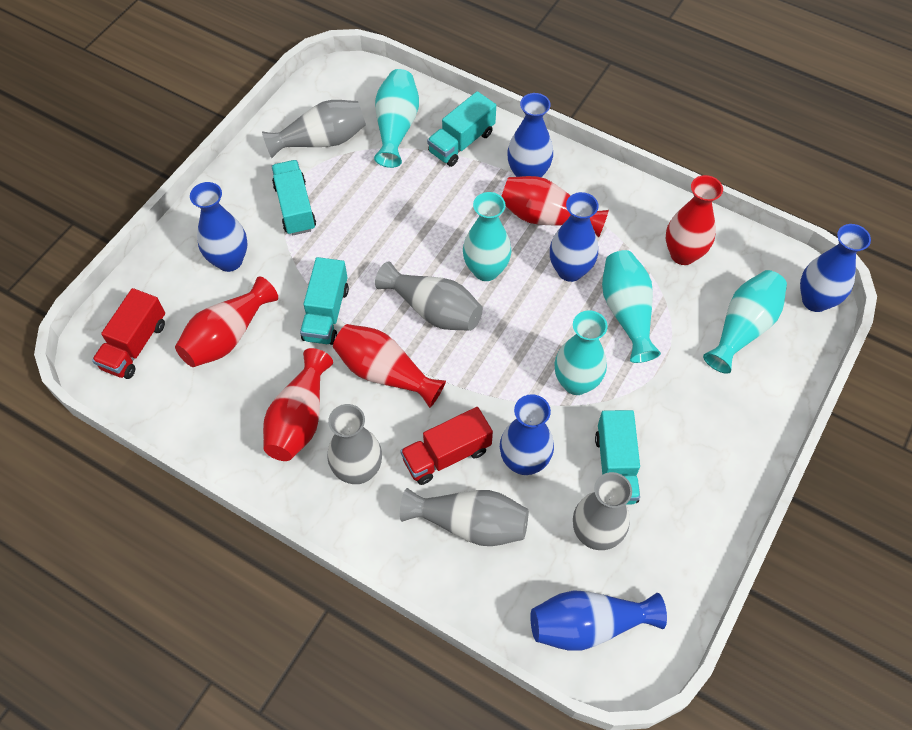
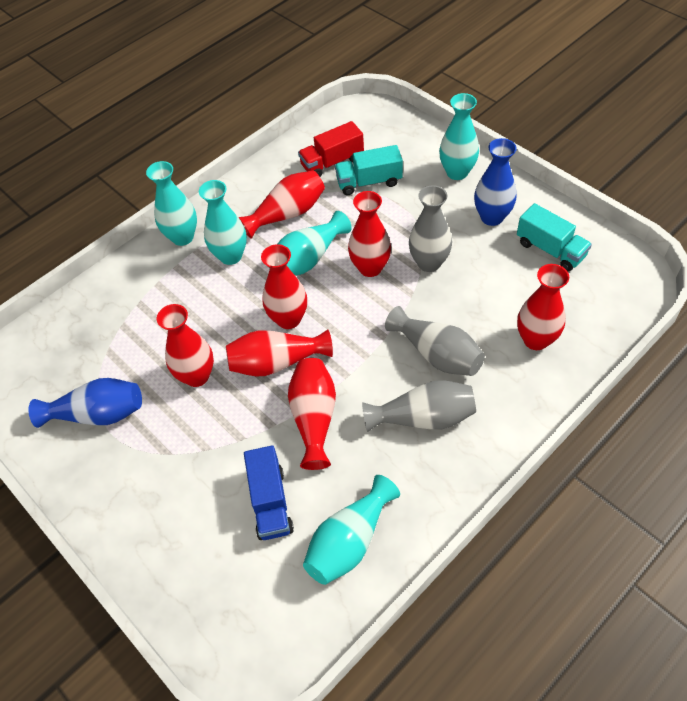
blue truck: 0 -> 1
blue vase: 6 -> 2
grey vase: 5 -> 3
red truck: 2 -> 1
red vase: 5 -> 7
turquoise truck: 4 -> 2

